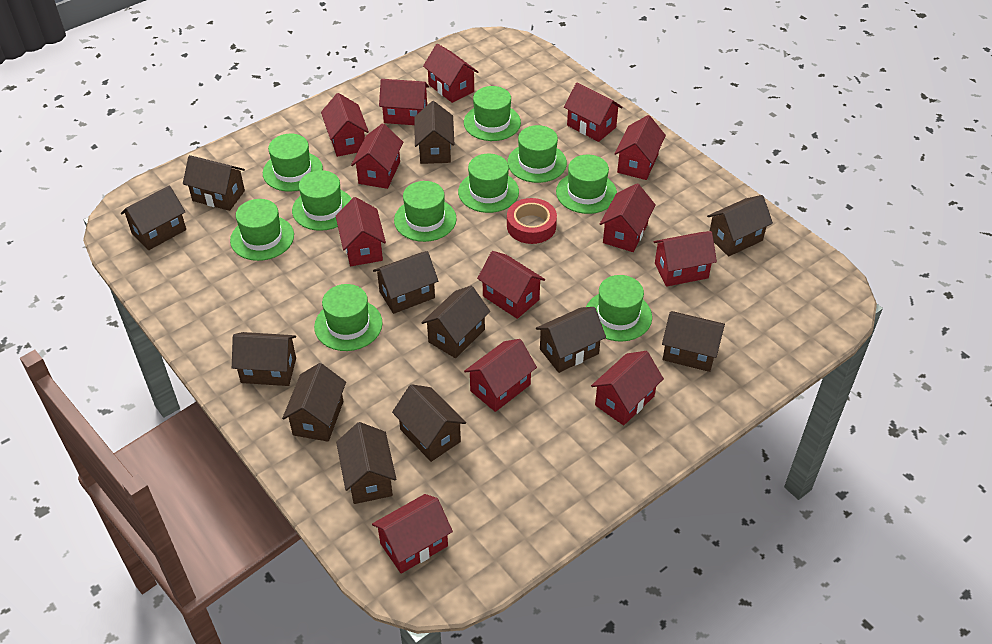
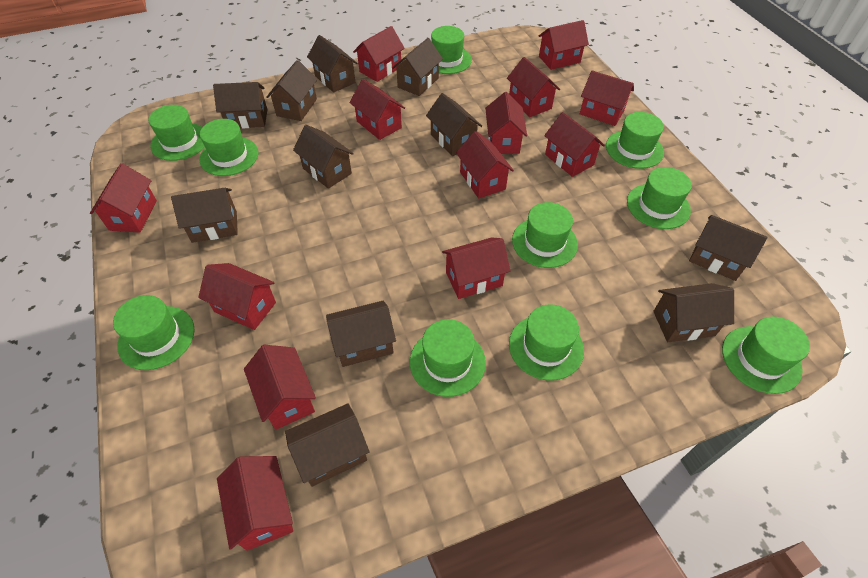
brown house: 12 -> 11
red tape: 1 -> 0

